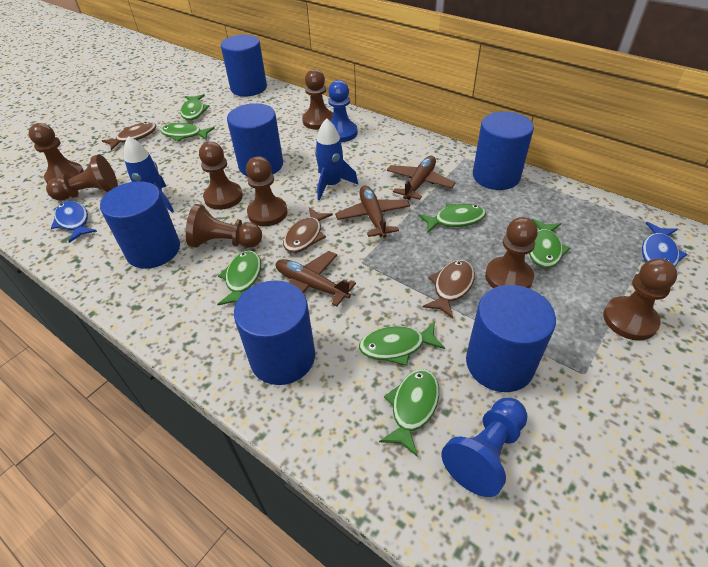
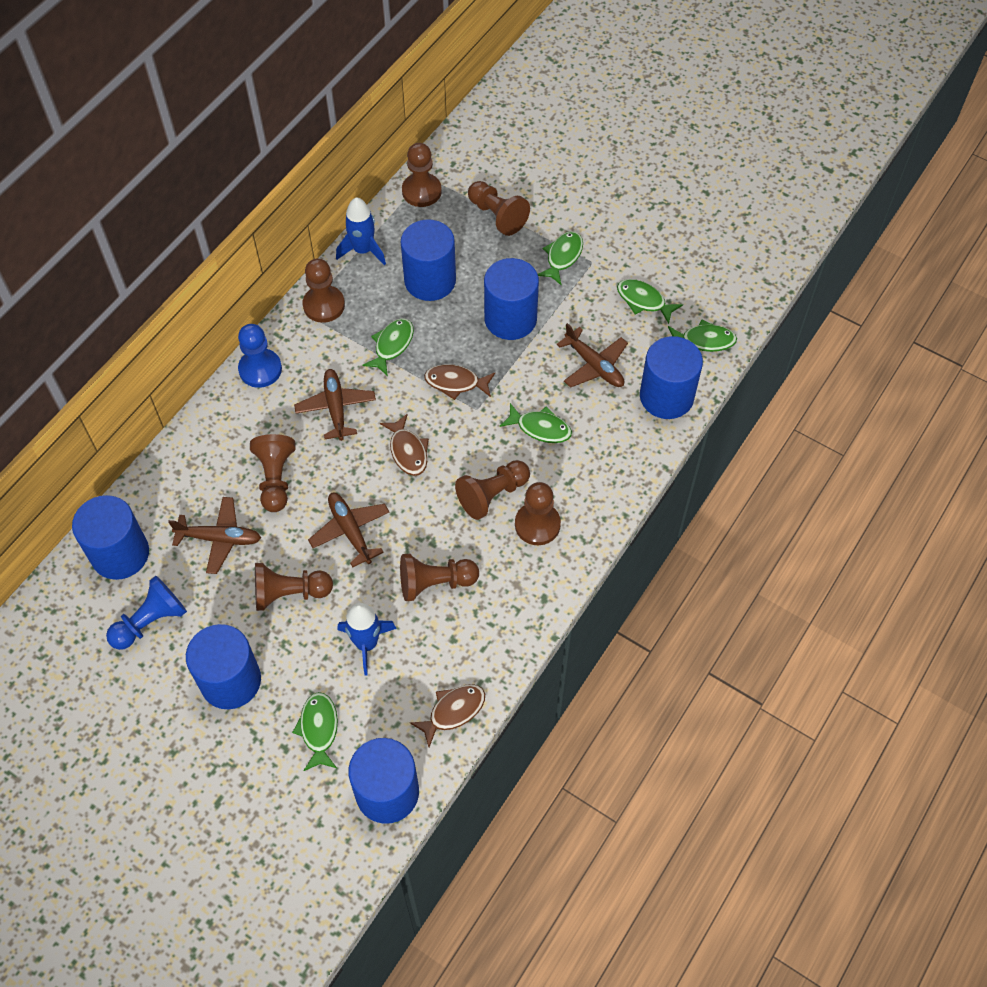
blue fish: 2 -> 0
brown plane: 3 -> 4
green fish: 7 -> 6

